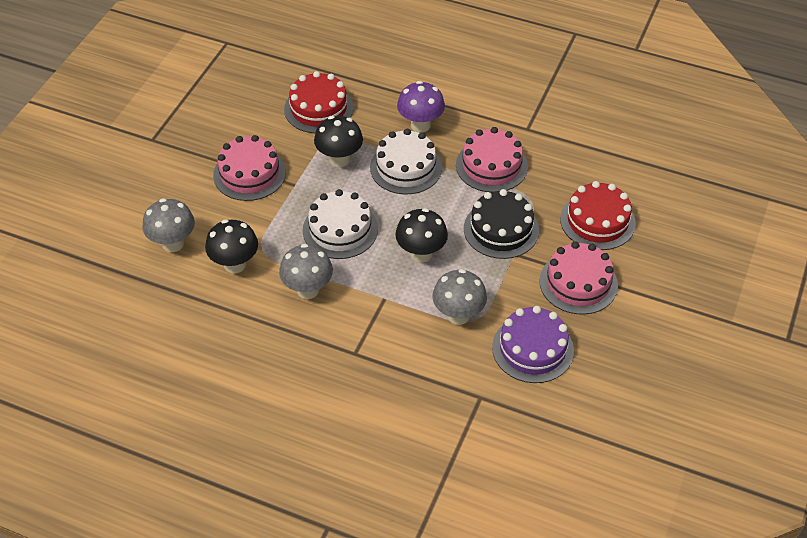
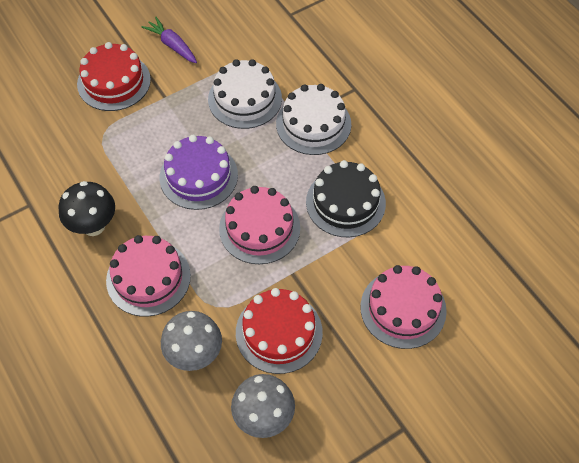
black mushroom: 3 -> 1
grey mushroom: 3 -> 2
purple carrot: 0 -> 1
purple mushroom: 1 -> 0

